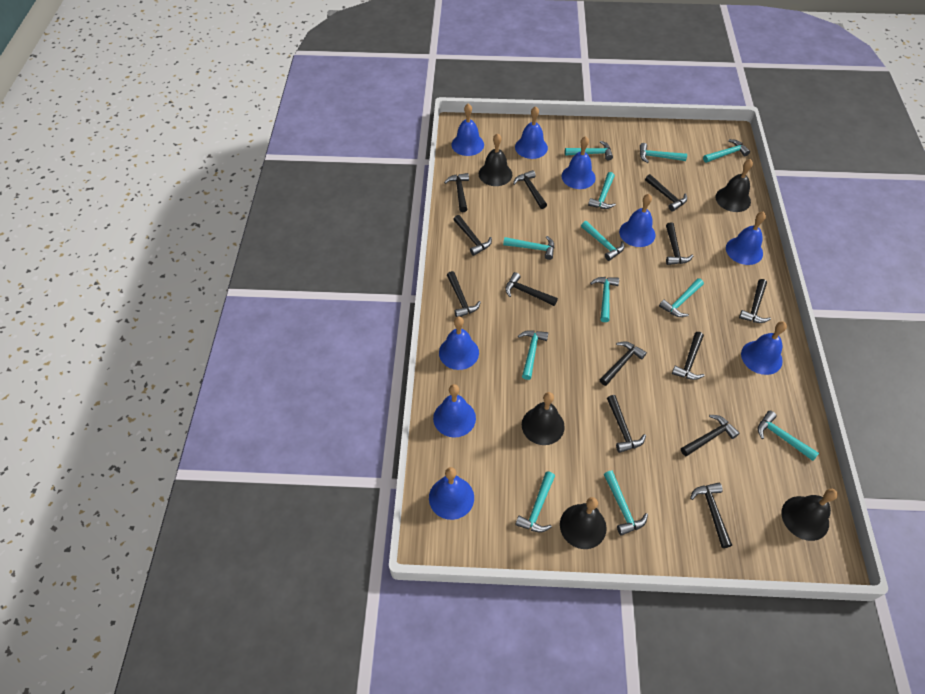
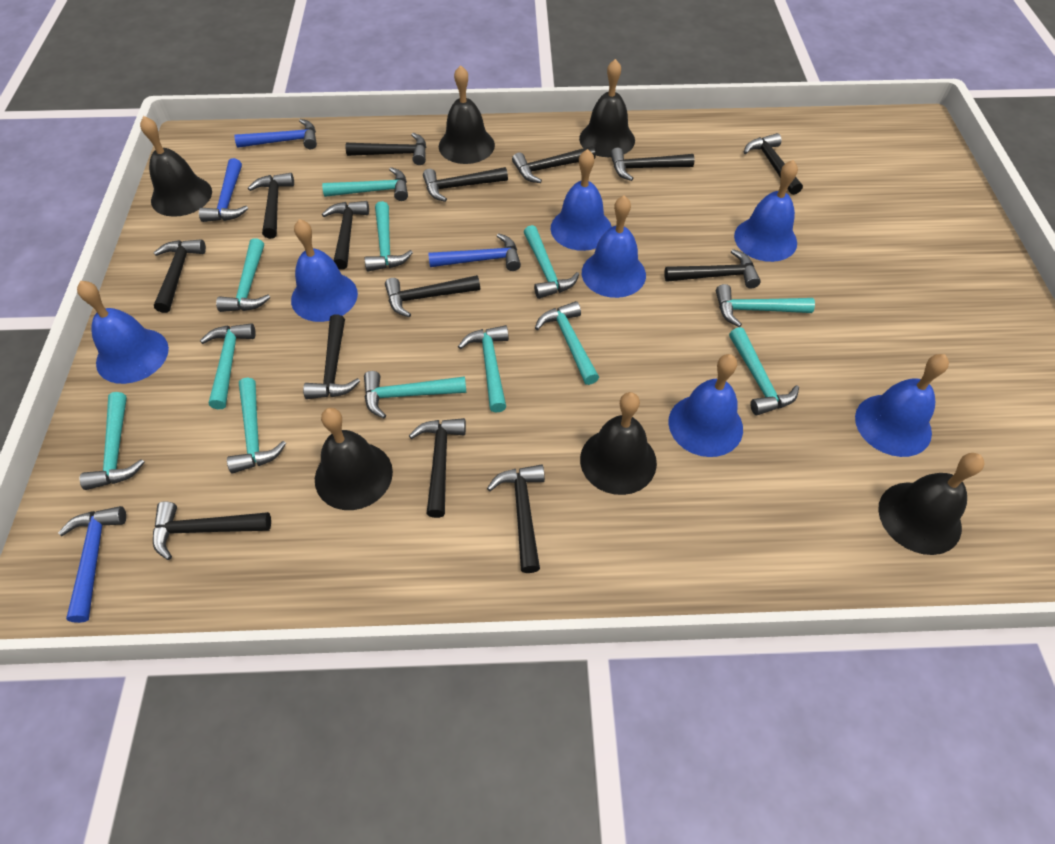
black bell: 5 -> 6
black hammer: 13 -> 14
blue bell: 9 -> 7
blue hammer: 0 -> 4

